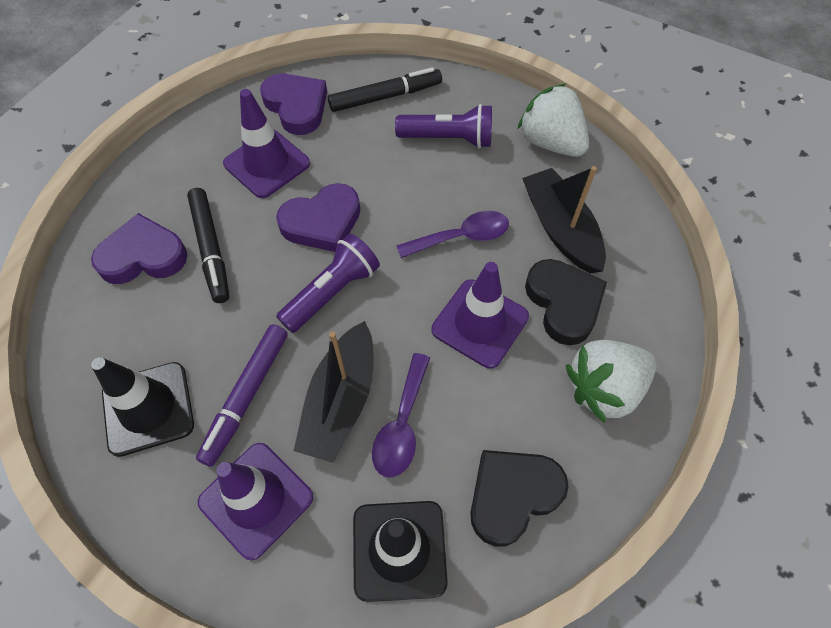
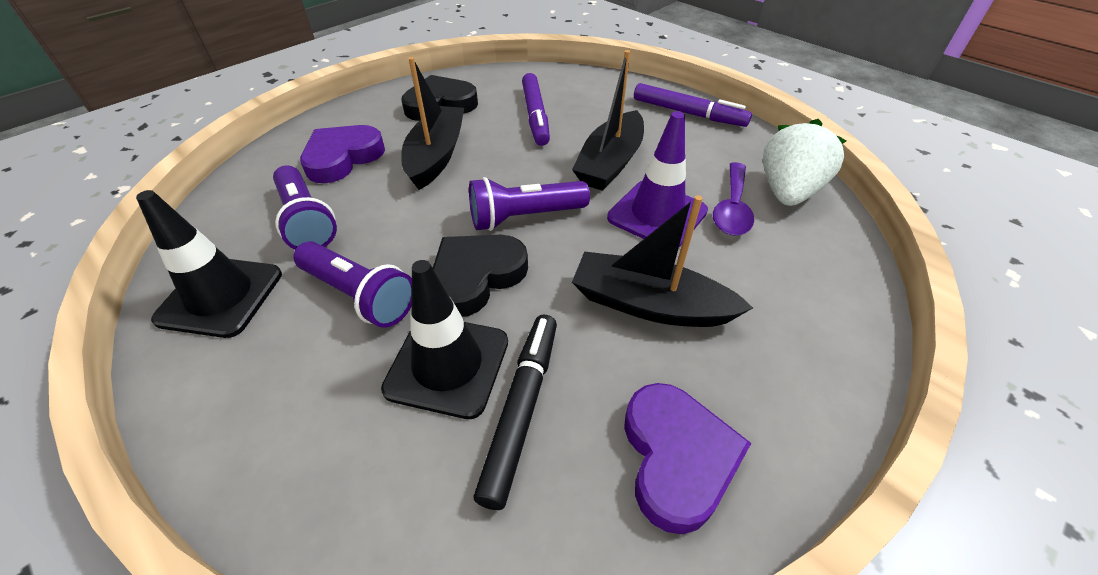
black boat: 2 -> 3
black marker: 2 -> 1
purple flashlight: 2 -> 3
purple heart: 3 -> 2
purple marker: 1 -> 2
purple spoon: 2 -> 1
purple traffic cone: 3 -> 1
white strawberry: 2 -> 1

